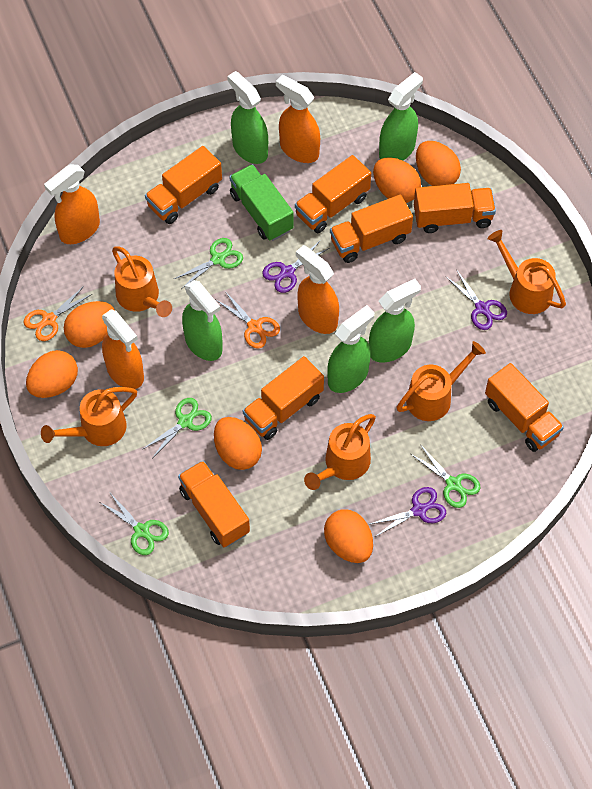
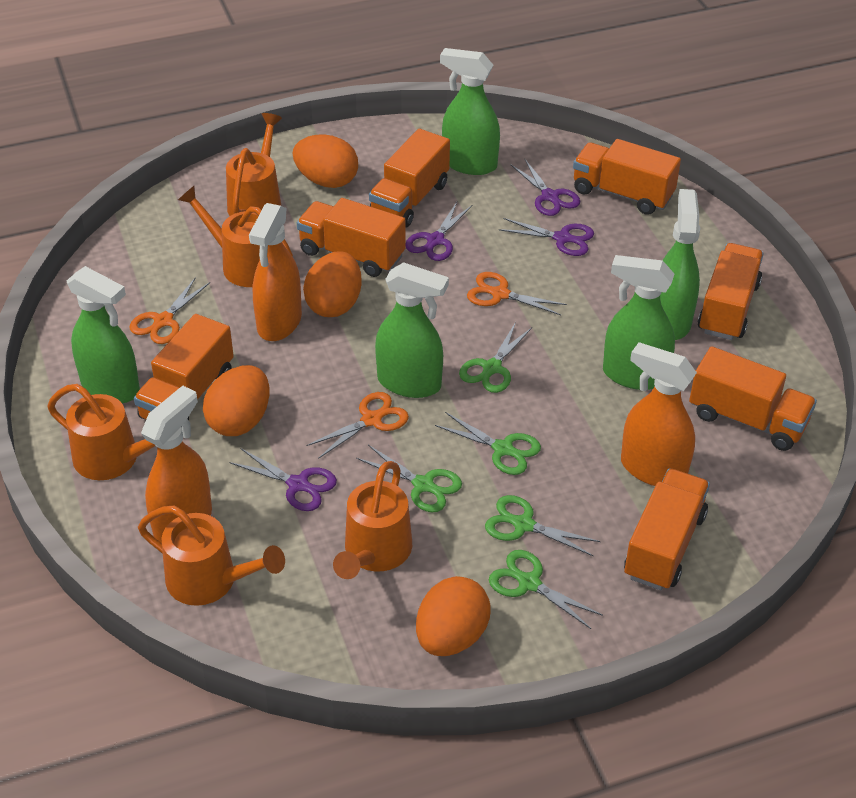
green scissors: 4 -> 5
green truck: 1 -> 0
orange egg: 6 -> 4
orange scissors: 2 -> 3
orange spray bottle: 4 -> 3
purple scissors: 3 -> 4

